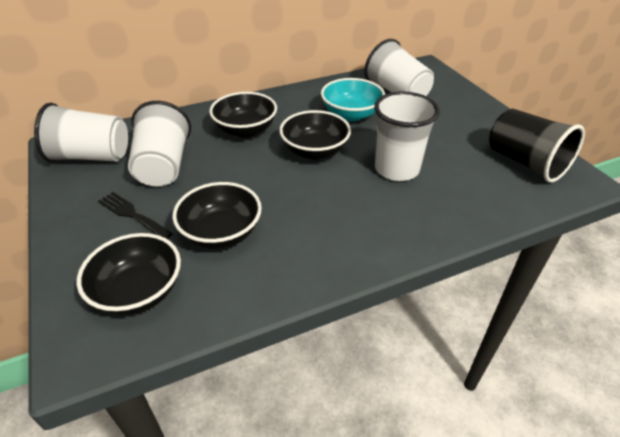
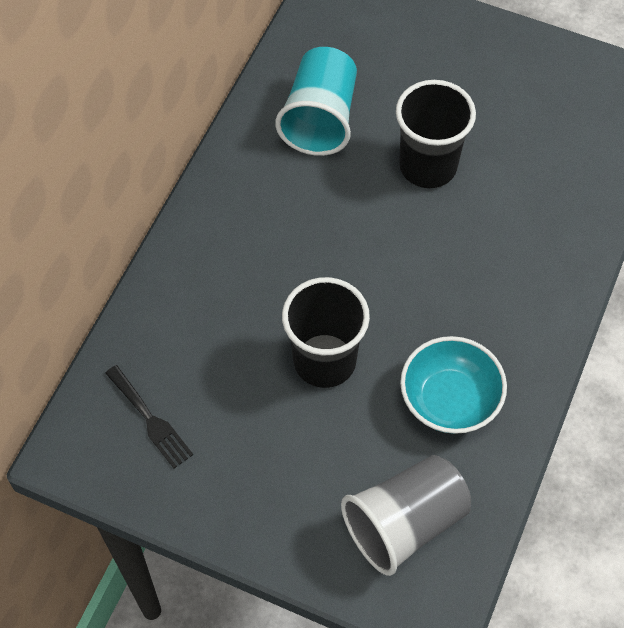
black bowl: 4 -> 0
black cup: 1 -> 2
grey cup: 0 -> 1
turquoise cup: 0 -> 1
white cup: 4 -> 0

